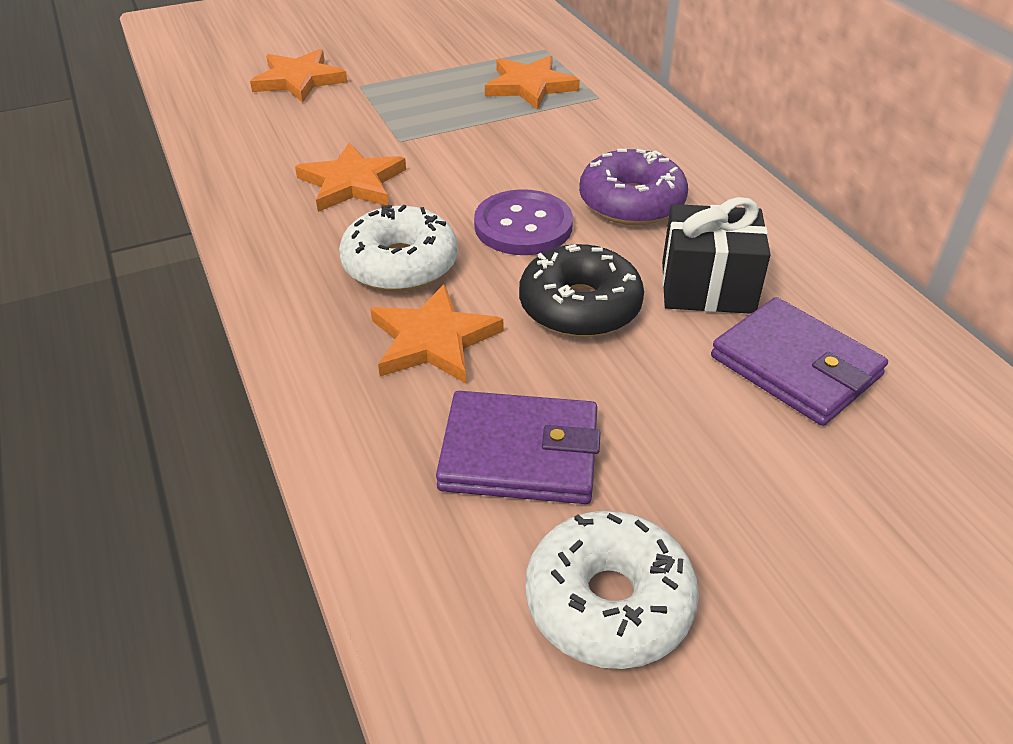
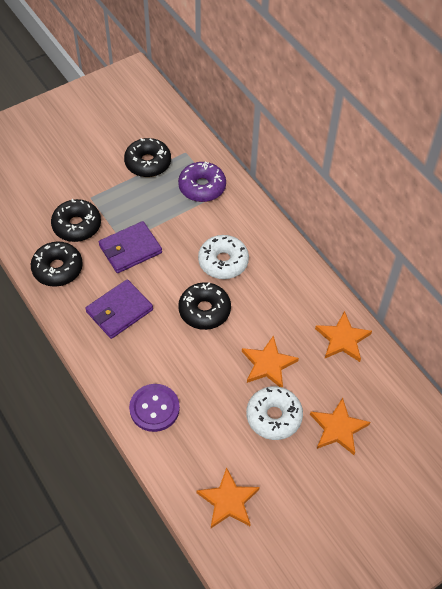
black donut: 1 -> 4
black gift: 1 -> 0

